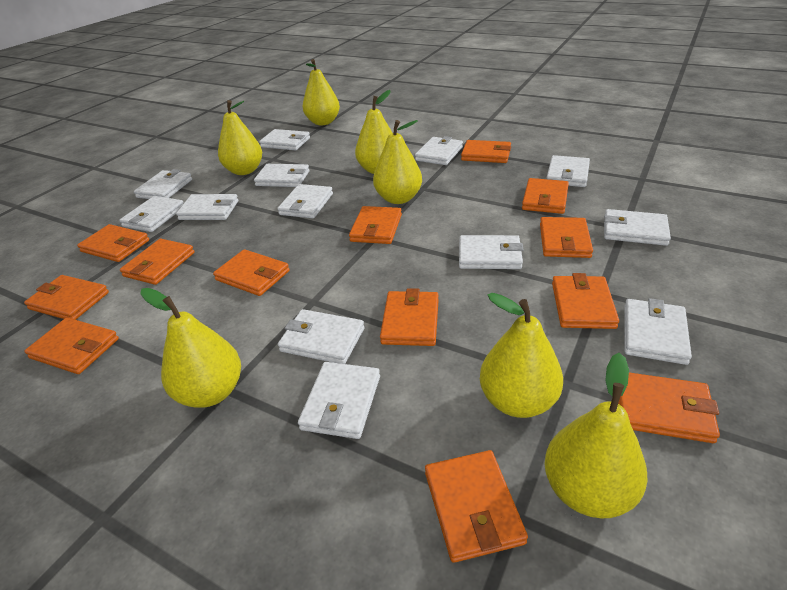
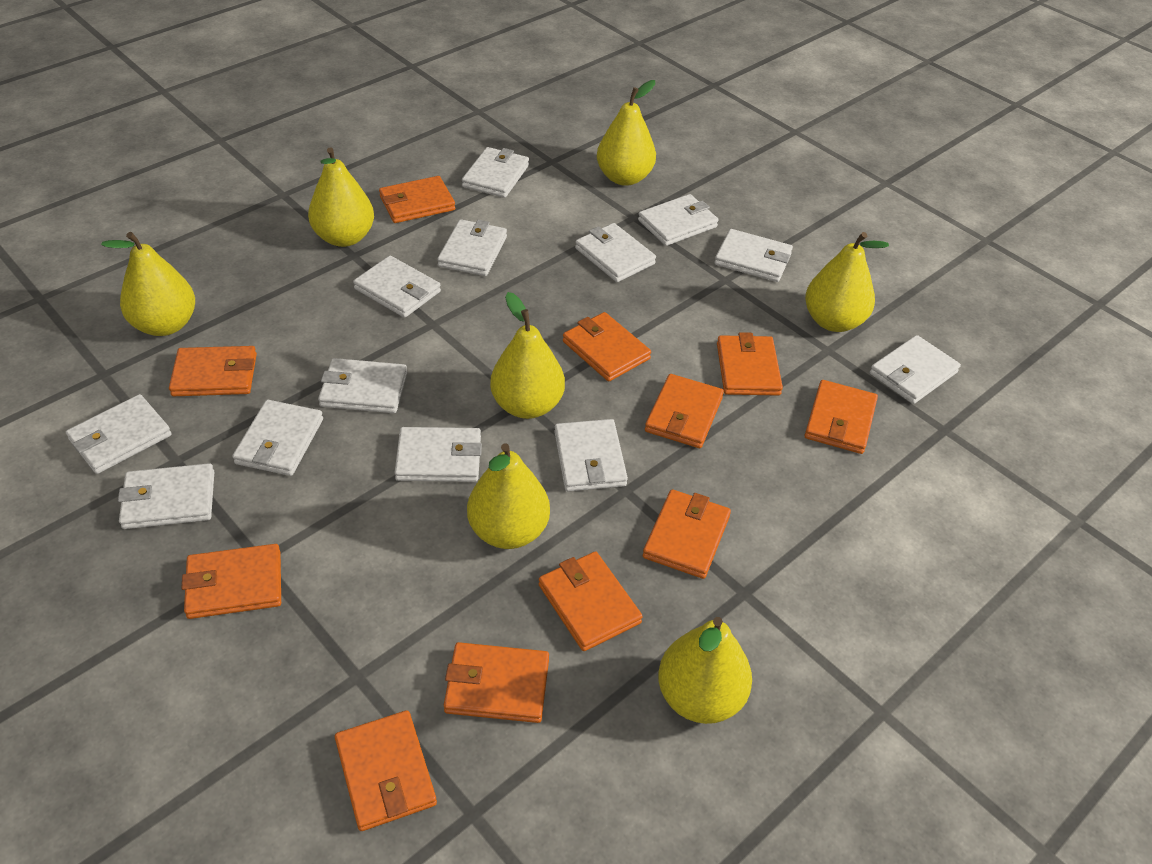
orange wallet: 13 -> 11

